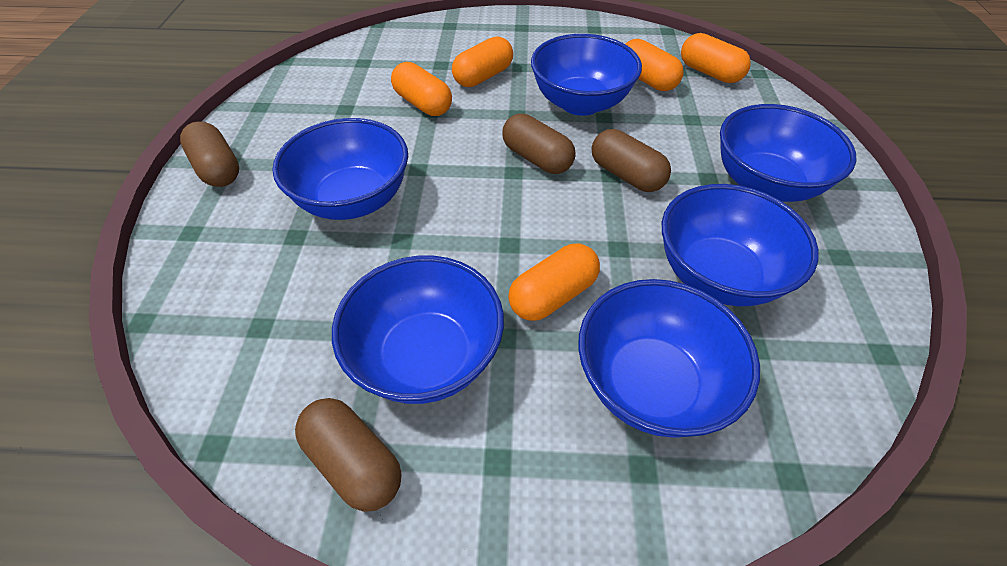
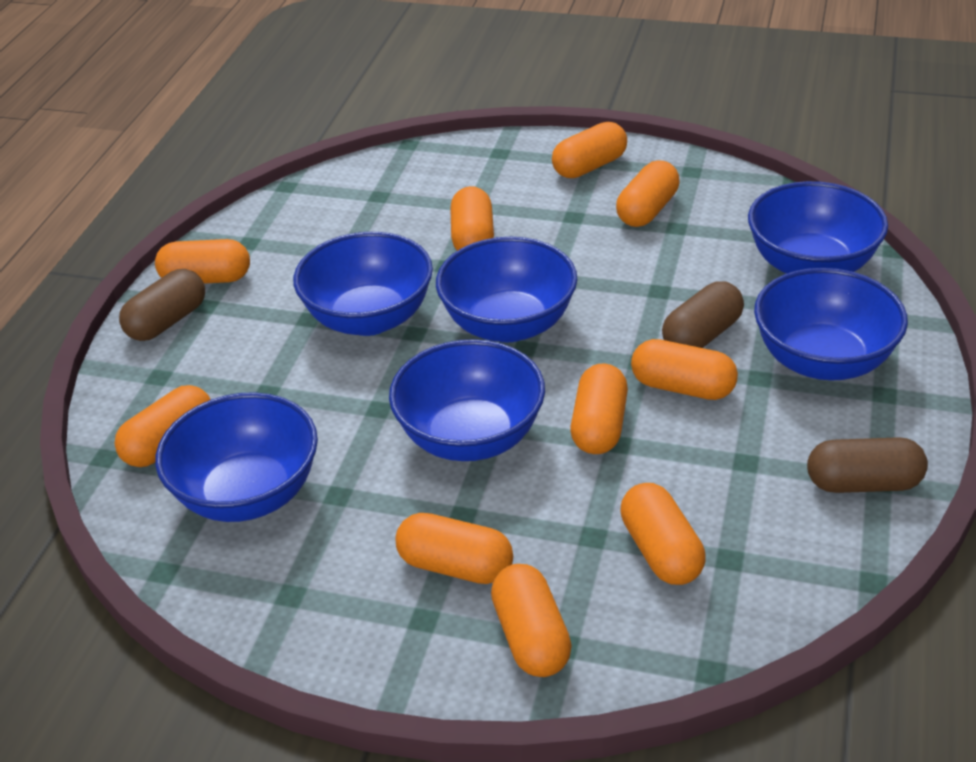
brown capsule: 4 -> 3
orange capsule: 5 -> 10

